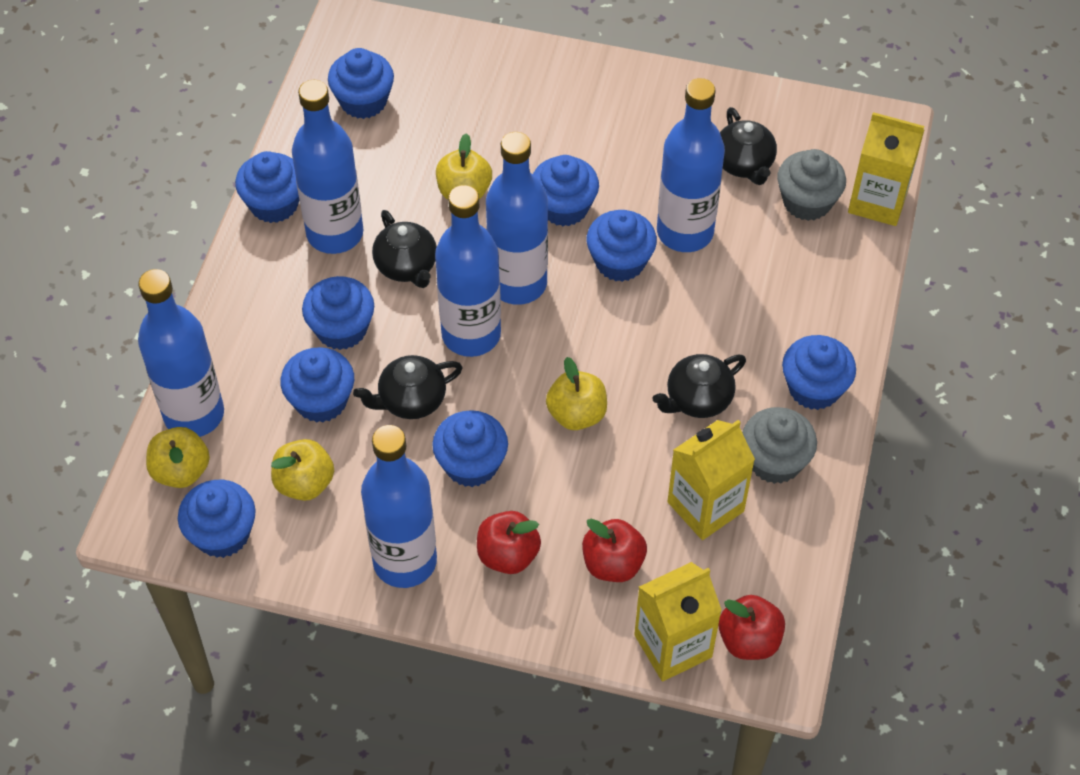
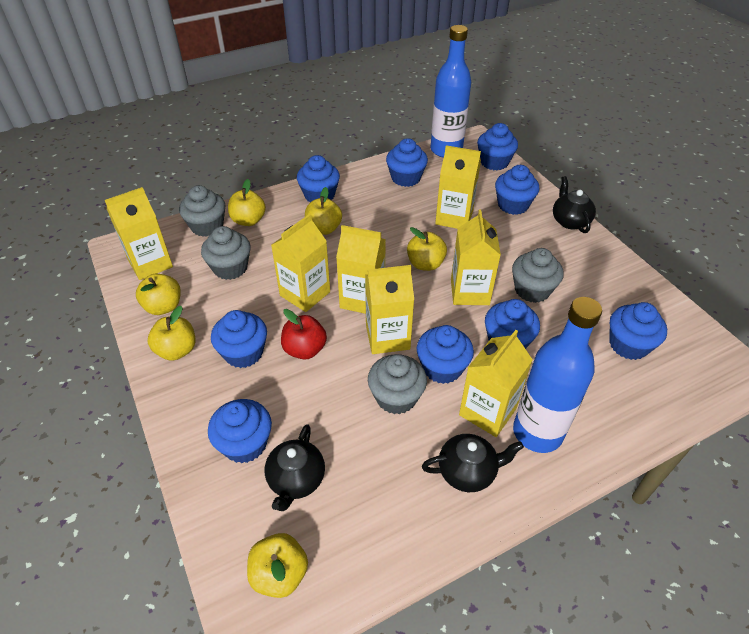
black teapot: 4 -> 3
blue bottle: 6 -> 2
grey cupcake: 2 -> 4
red apple: 3 -> 1
yellow apple: 4 -> 6
yellow carton: 3 -> 7

